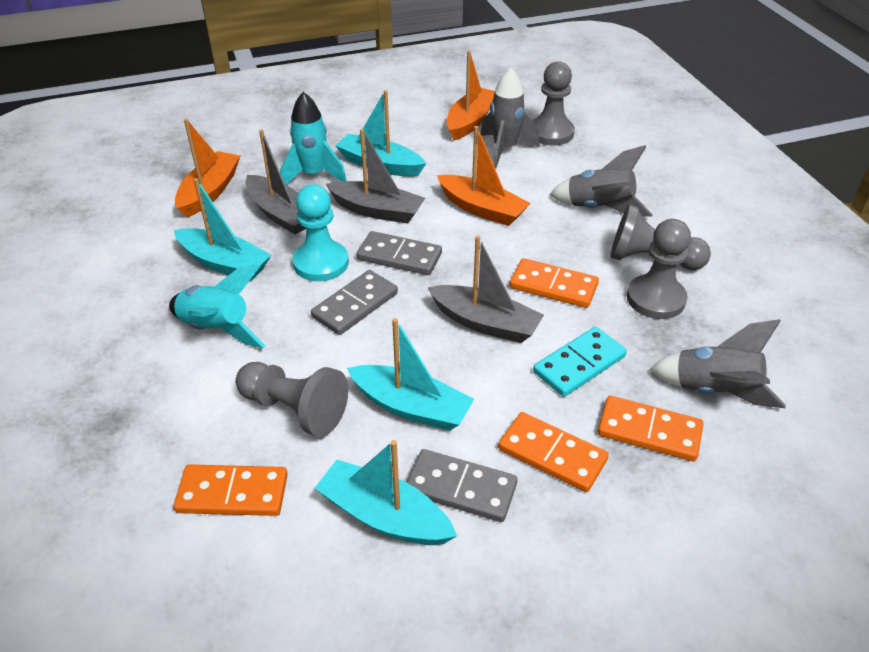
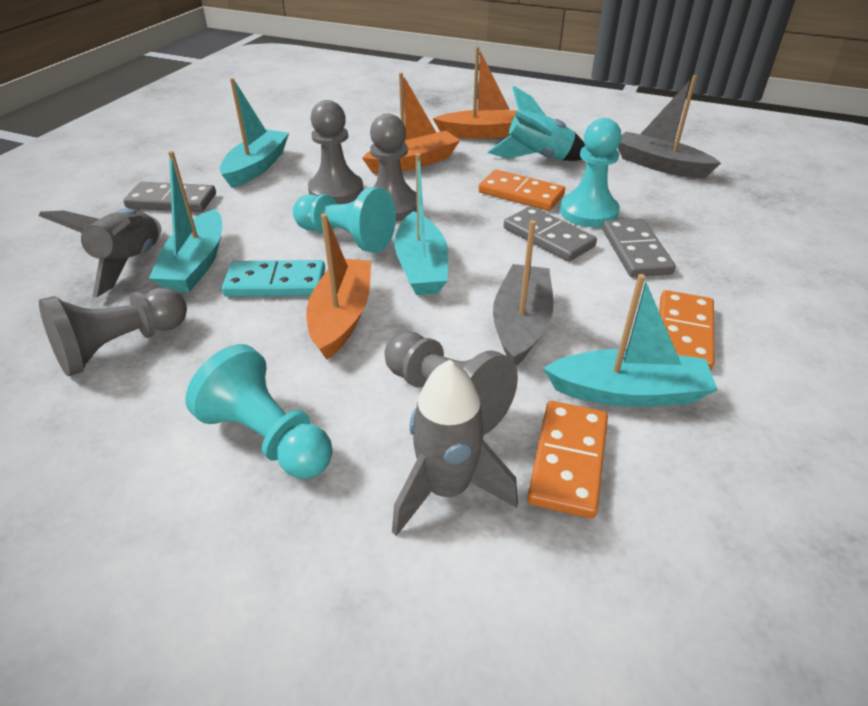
grey boat: 3 -> 2
grey rocket: 3 -> 2
orange domino: 4 -> 3
turquoise pawn: 1 -> 3
turquoise rocket: 2 -> 1

